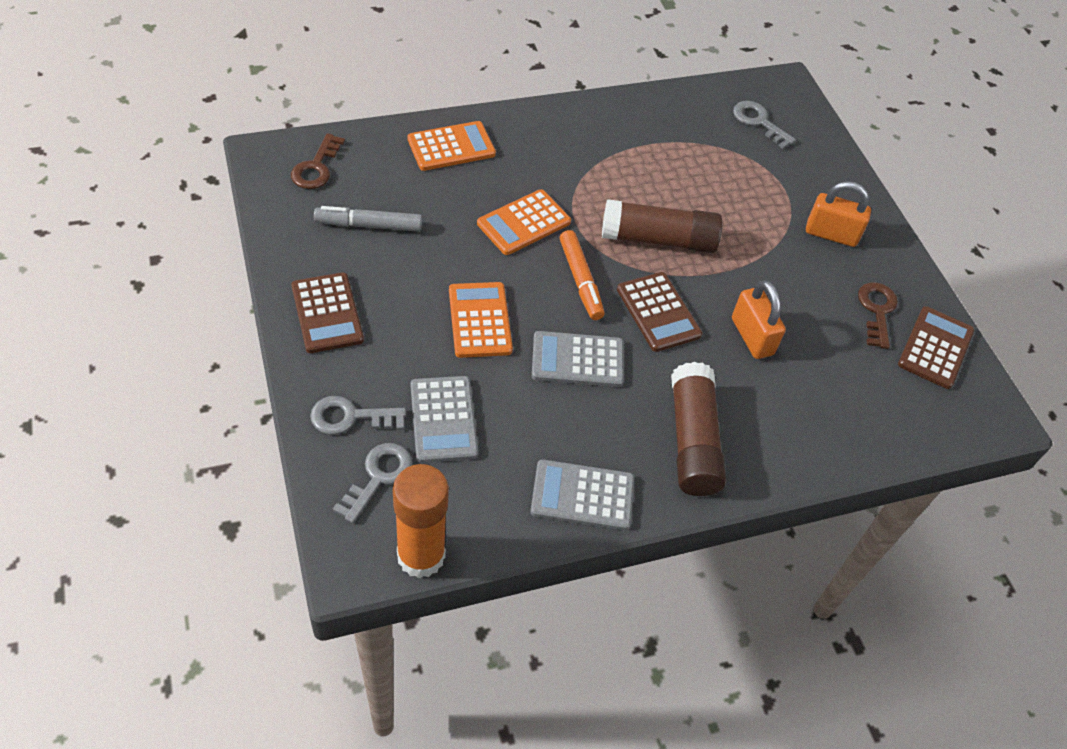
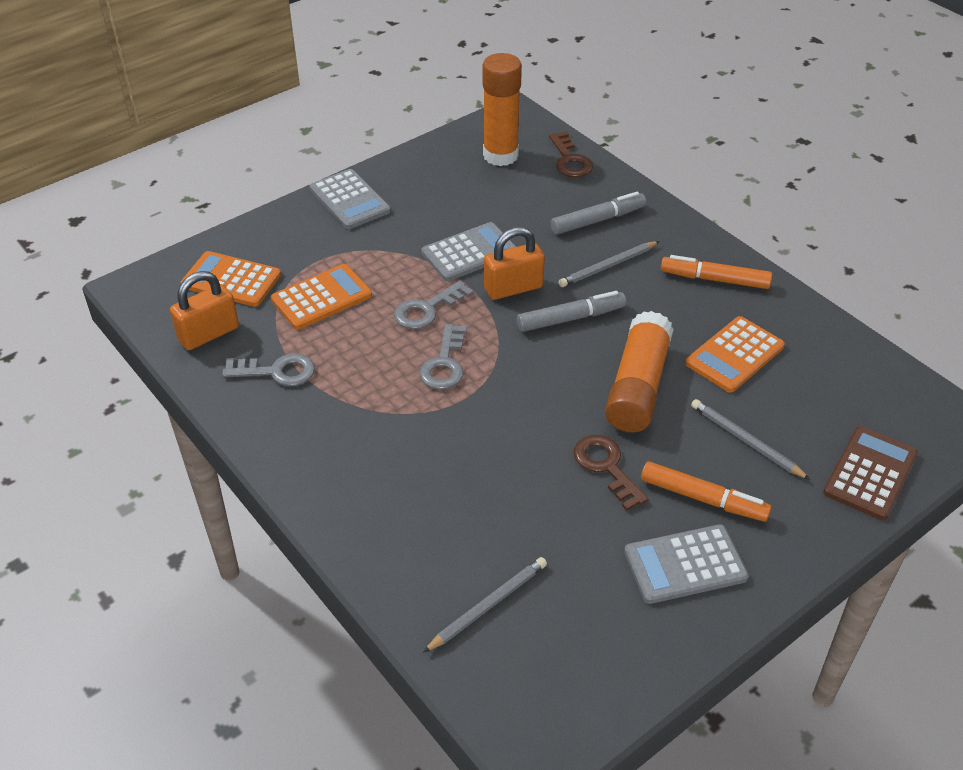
brown calculator: 3 -> 1
brown glue stick: 2 -> 0
grey marker: 1 -> 2
grey pencil: 0 -> 3
orange glue stick: 1 -> 2
orange marker: 1 -> 2

